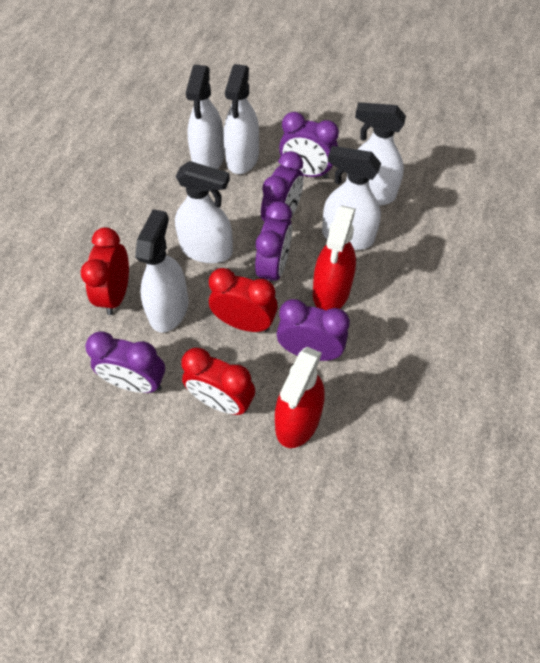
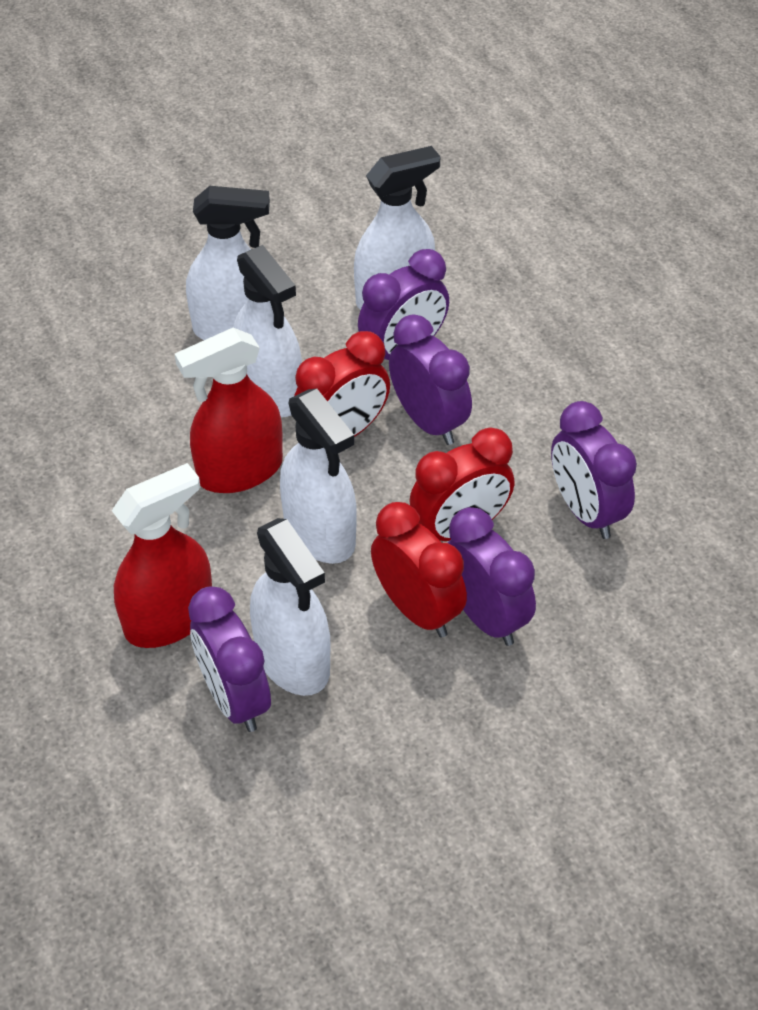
white spray bottle: 6 -> 5

